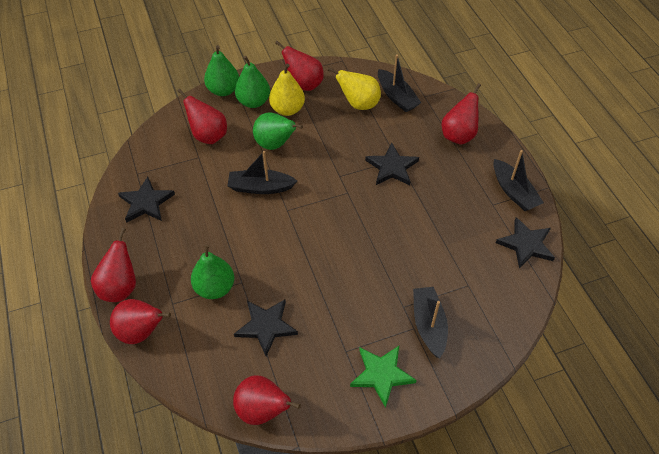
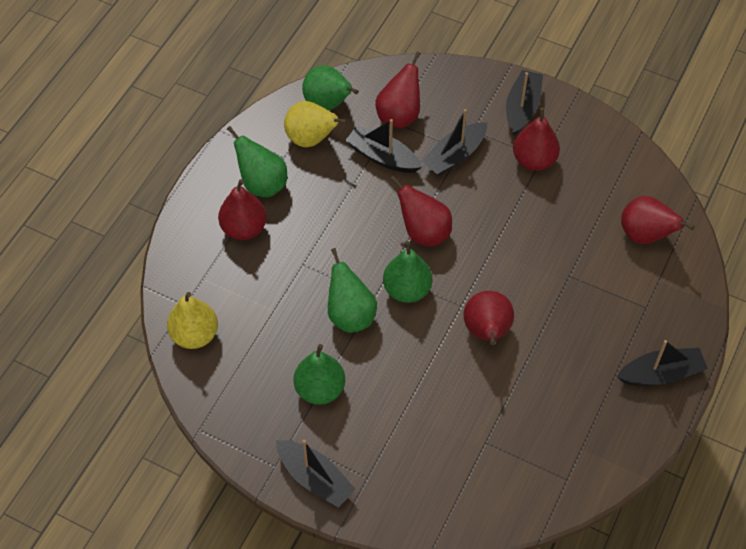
black boat: 4 -> 5
black star: 4 -> 0
green pear: 4 -> 5
green star: 1 -> 0

